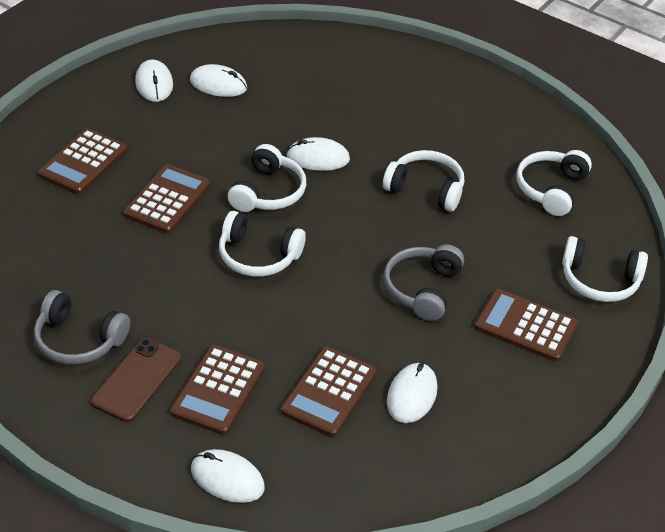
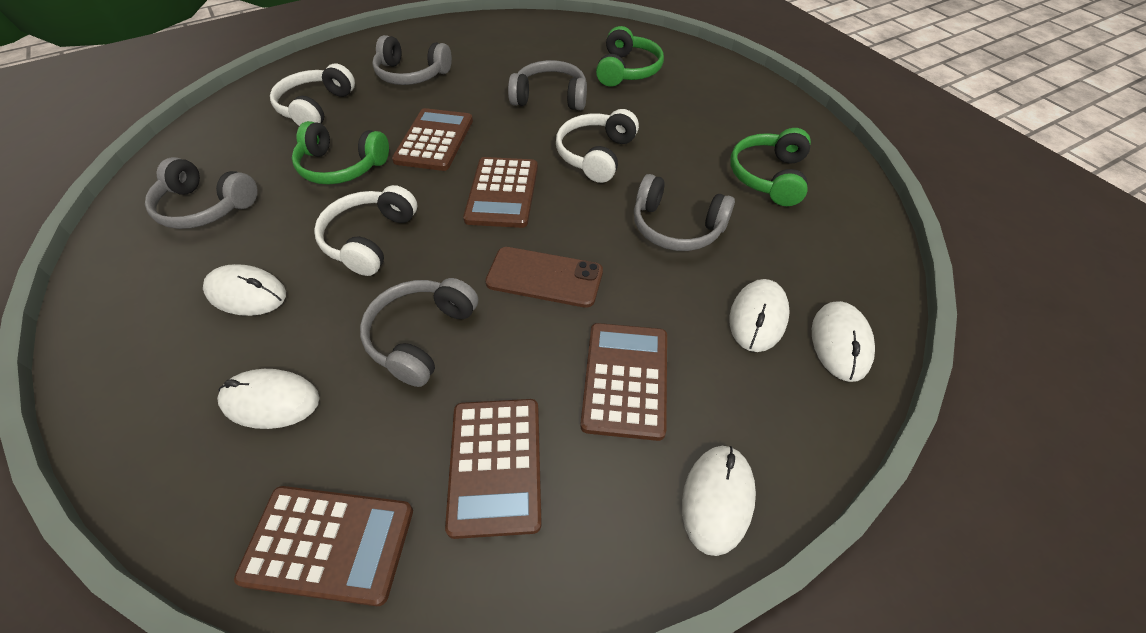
green headphones: 0 -> 3
grey headphones: 2 -> 5
white headphones: 5 -> 3

